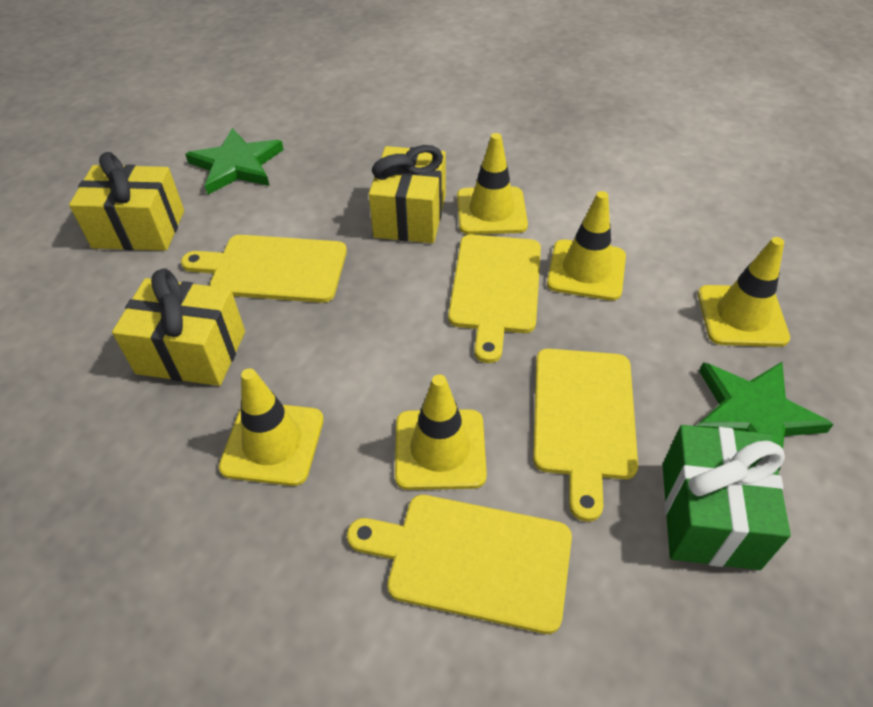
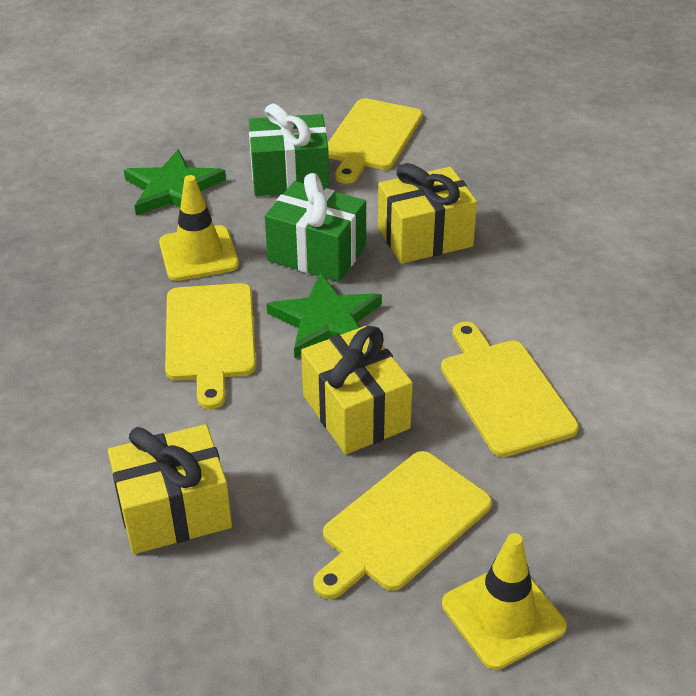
green gift: 1 -> 2
yellow traffic cone: 5 -> 2

